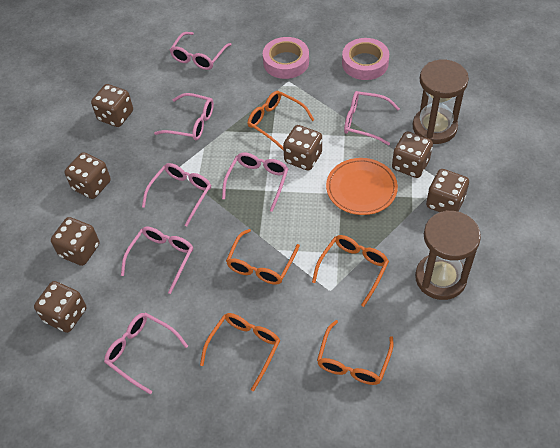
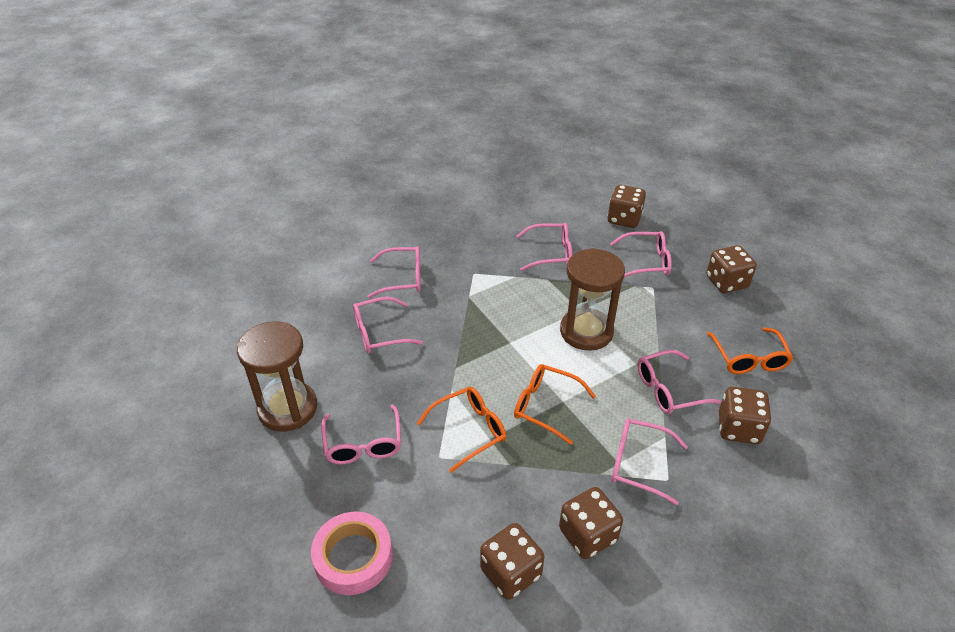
brown dice: 7 -> 5
orange glasses: 5 -> 3
orange plate: 1 -> 0
pink tape: 2 -> 1

